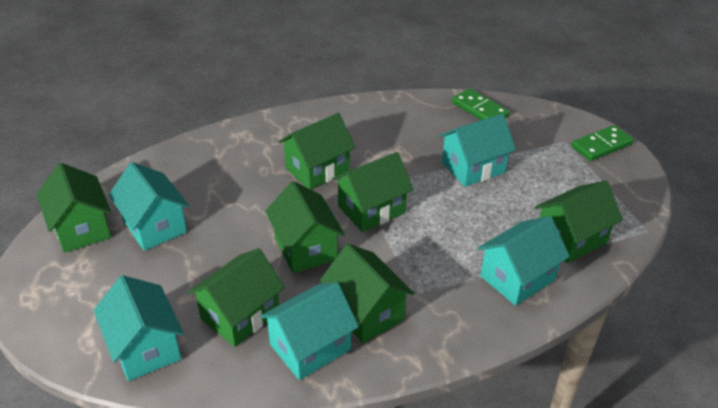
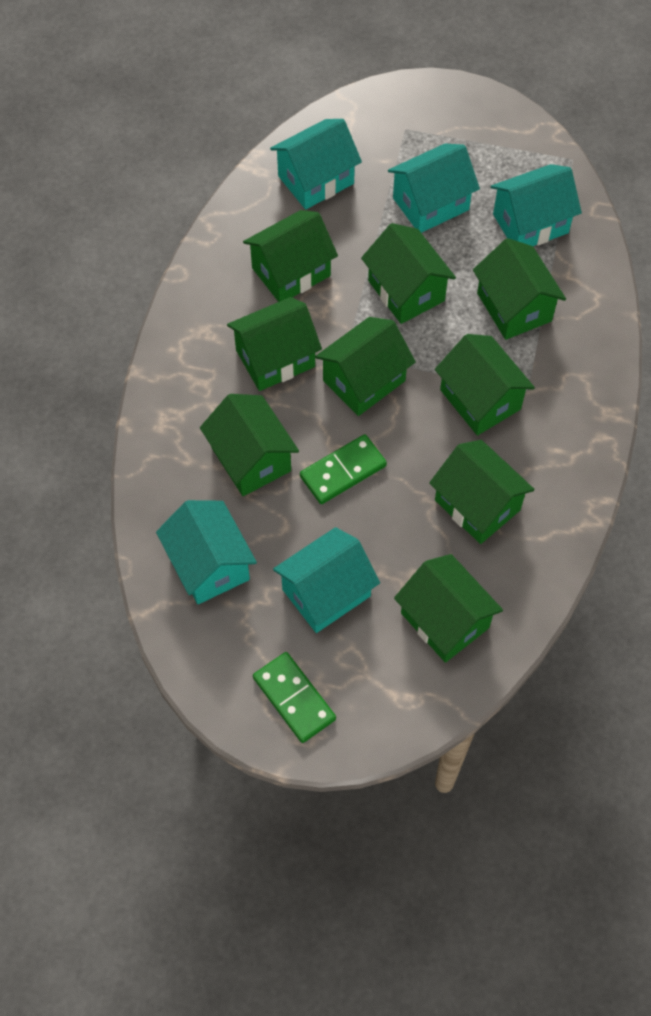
green house: 7 -> 9

